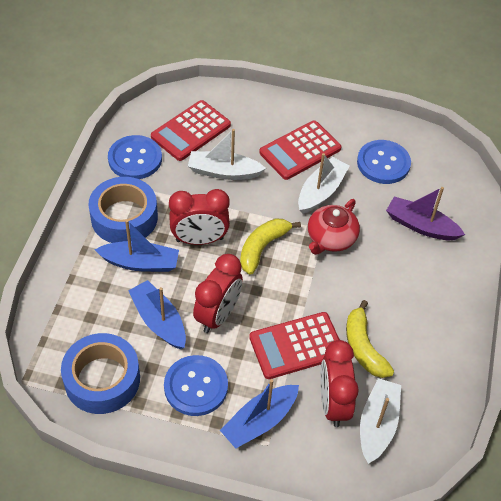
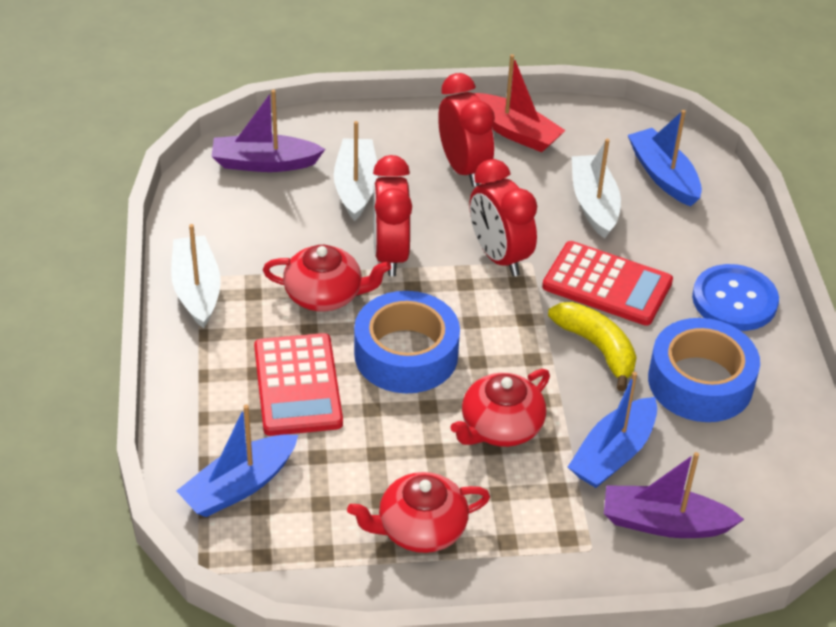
blue button: 3 -> 1
purple boat: 1 -> 2
red boat: 0 -> 1
red calculator: 3 -> 2
red teapot: 1 -> 3
yellow banana: 2 -> 1

